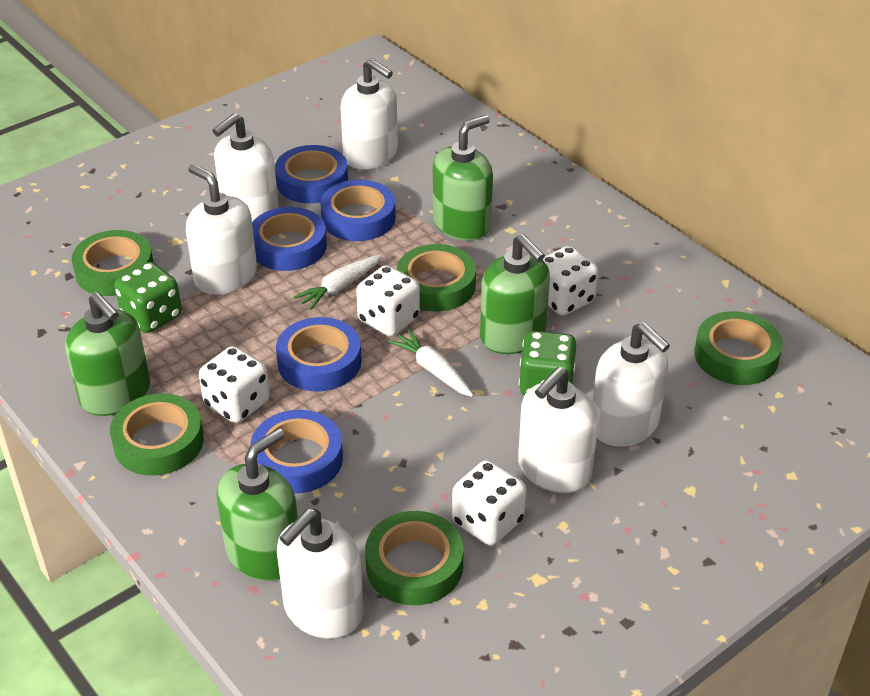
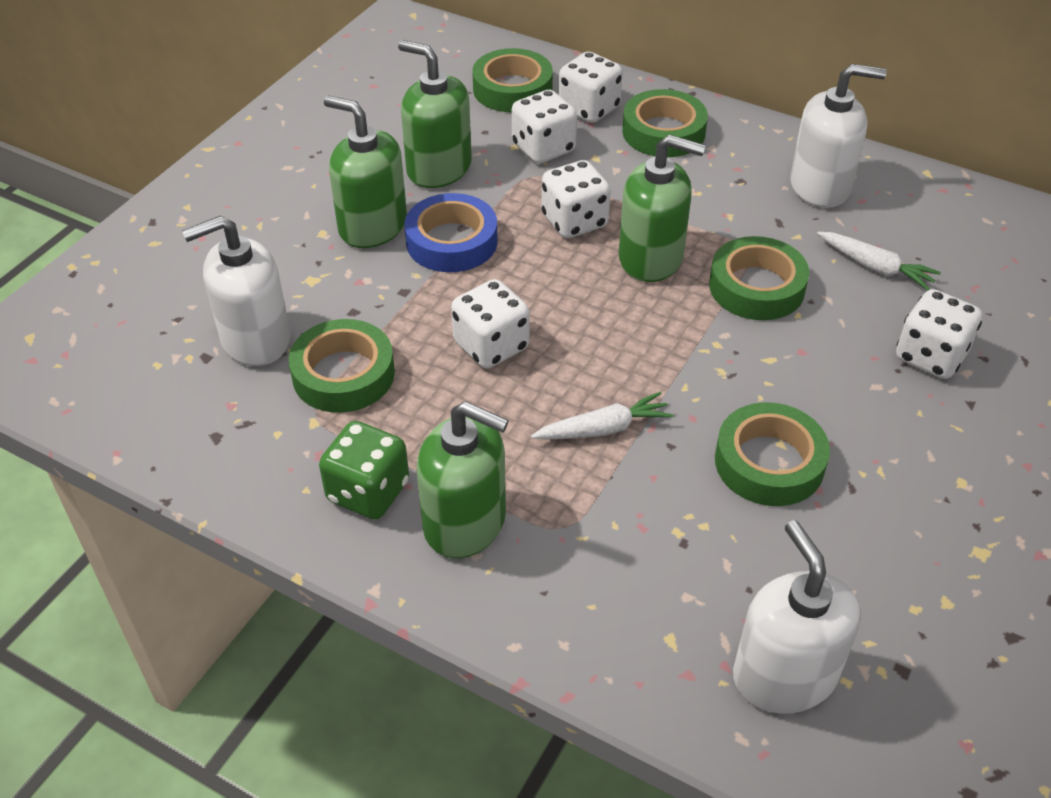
blue tape: 5 -> 1
green dice: 2 -> 1
white dice: 4 -> 5
white soap dispenser: 6 -> 3

